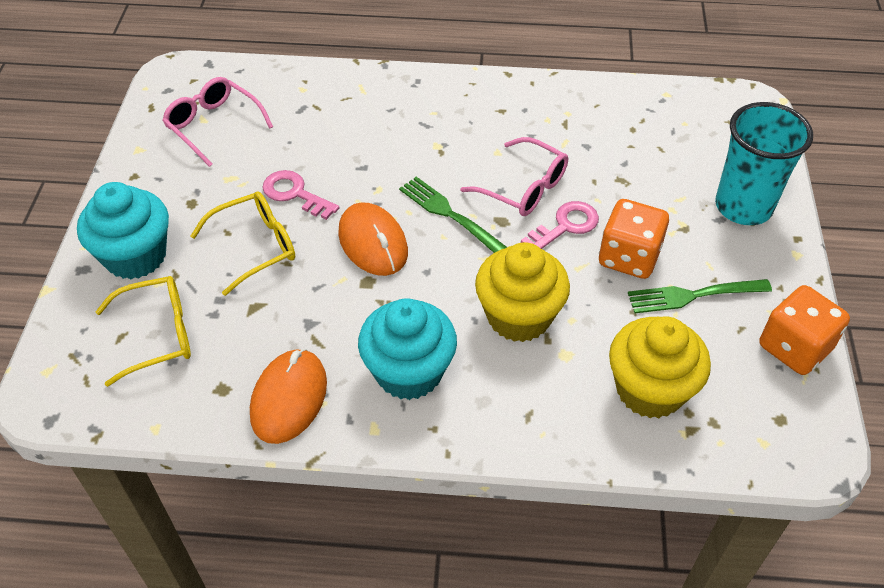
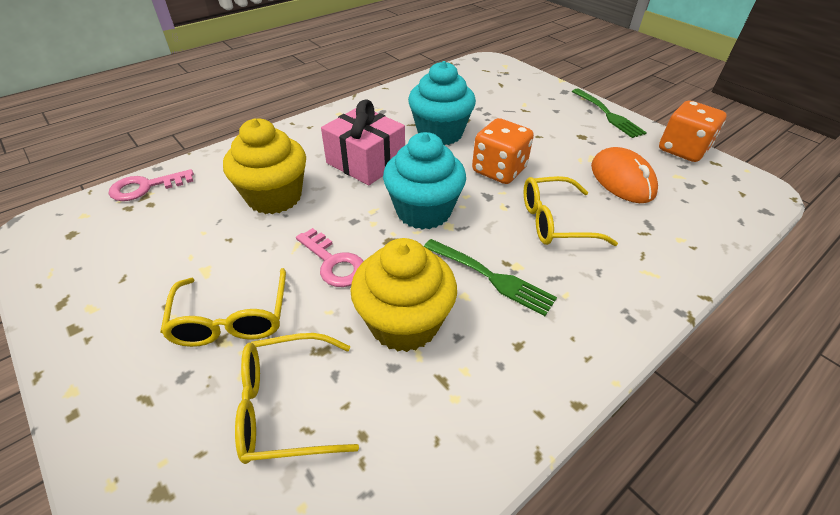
orange mouse: 2 -> 1
pink gift: 0 -> 1
pink glasses: 2 -> 0
turquoise cup: 1 -> 0
yellow glasses: 2 -> 3

